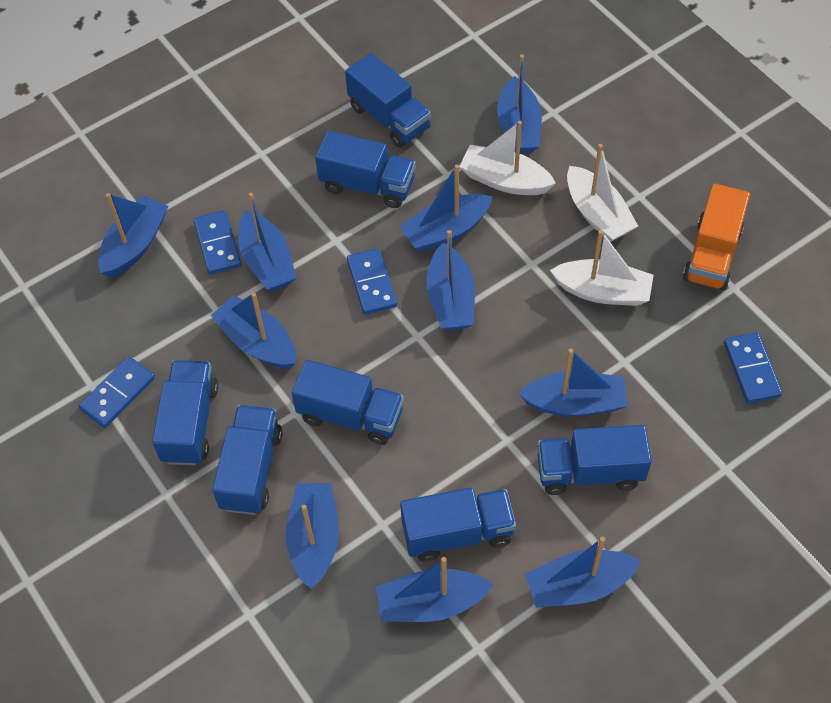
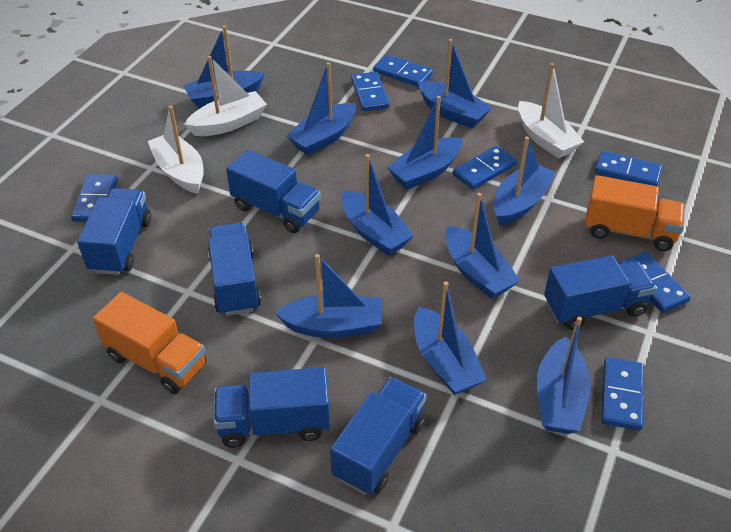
blue domino: 4 -> 7
blue truck: 7 -> 6
orange truck: 1 -> 2

